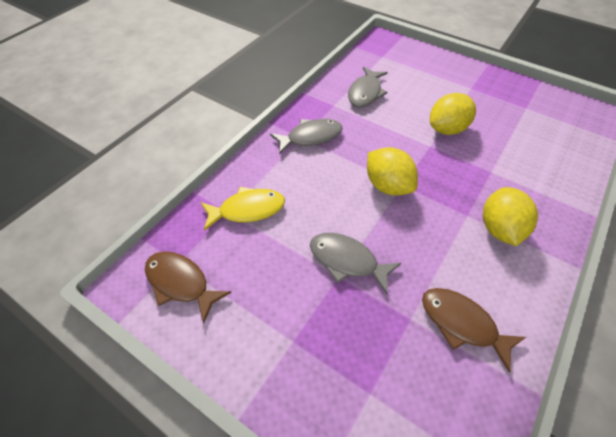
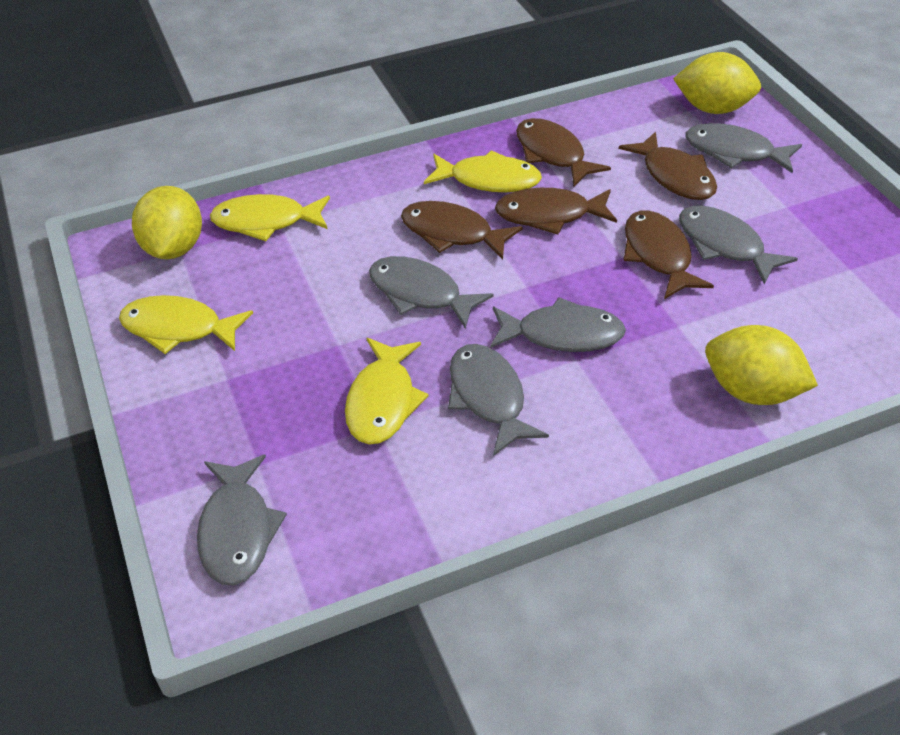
brown fish: 2 -> 5
grey fish: 3 -> 6
yellow fish: 1 -> 4

